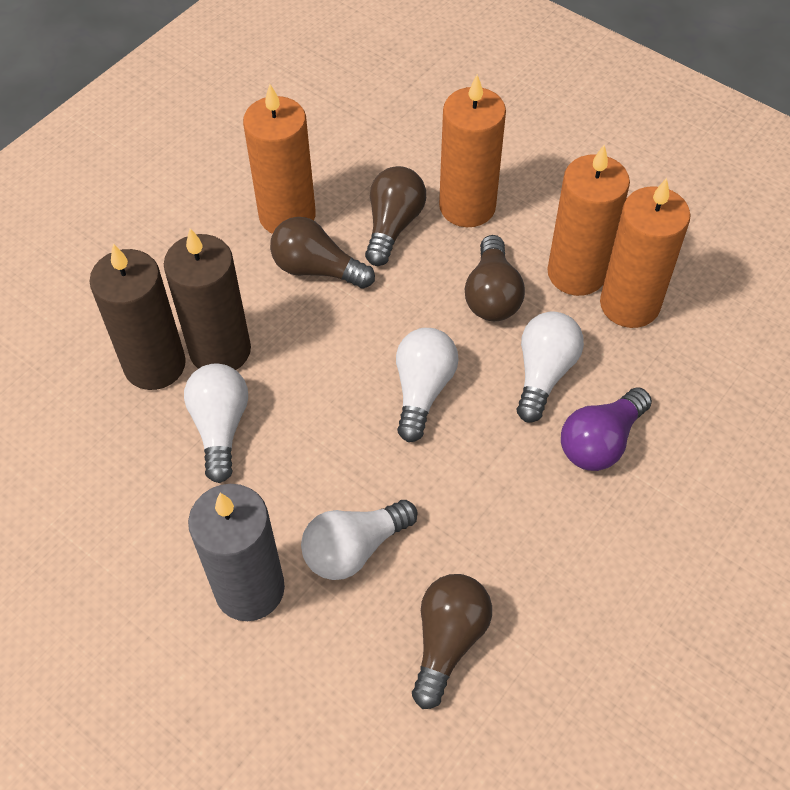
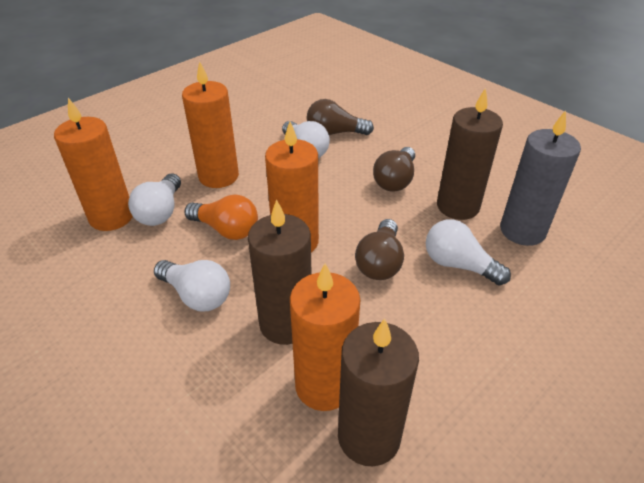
brown candle: 2 -> 3
brown light bulb: 4 -> 3
orange light bulb: 0 -> 1
purple light bulb: 1 -> 0

